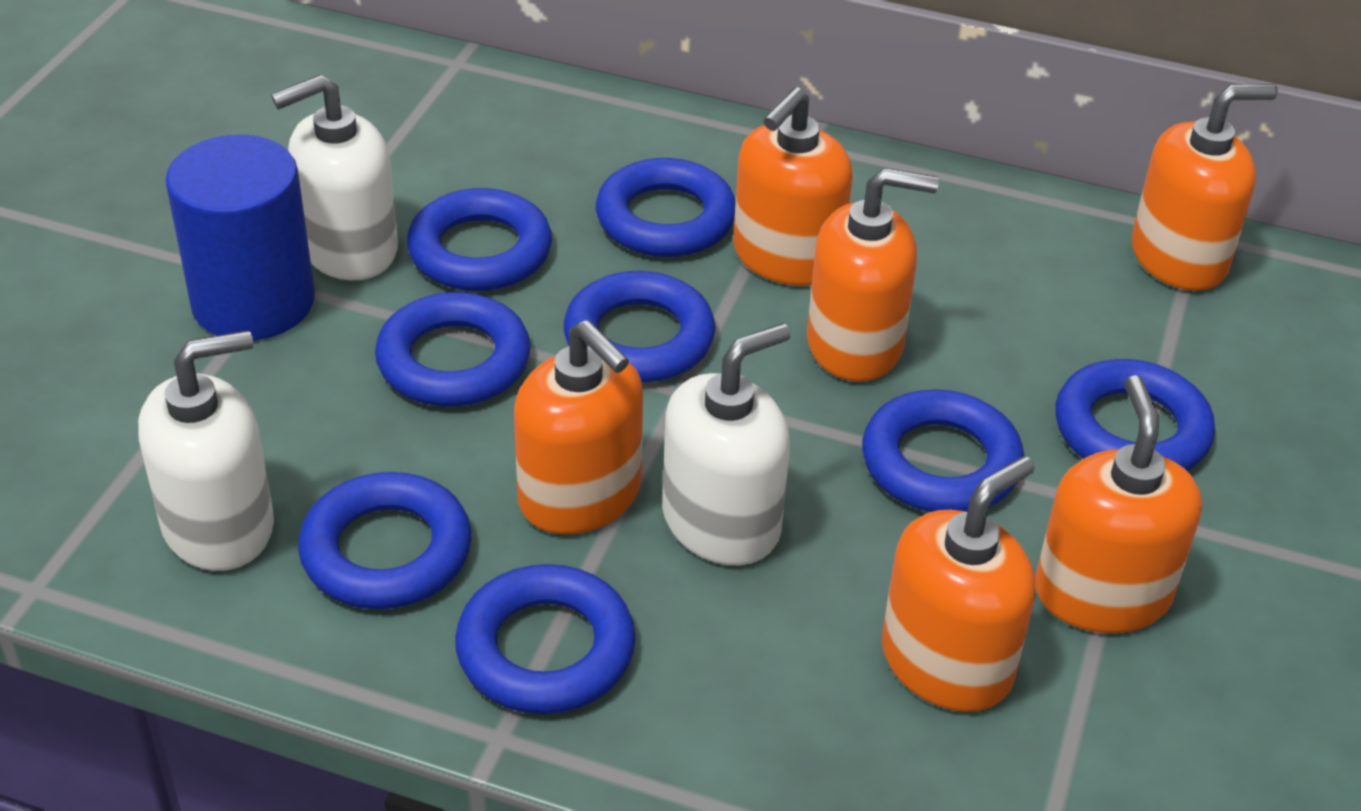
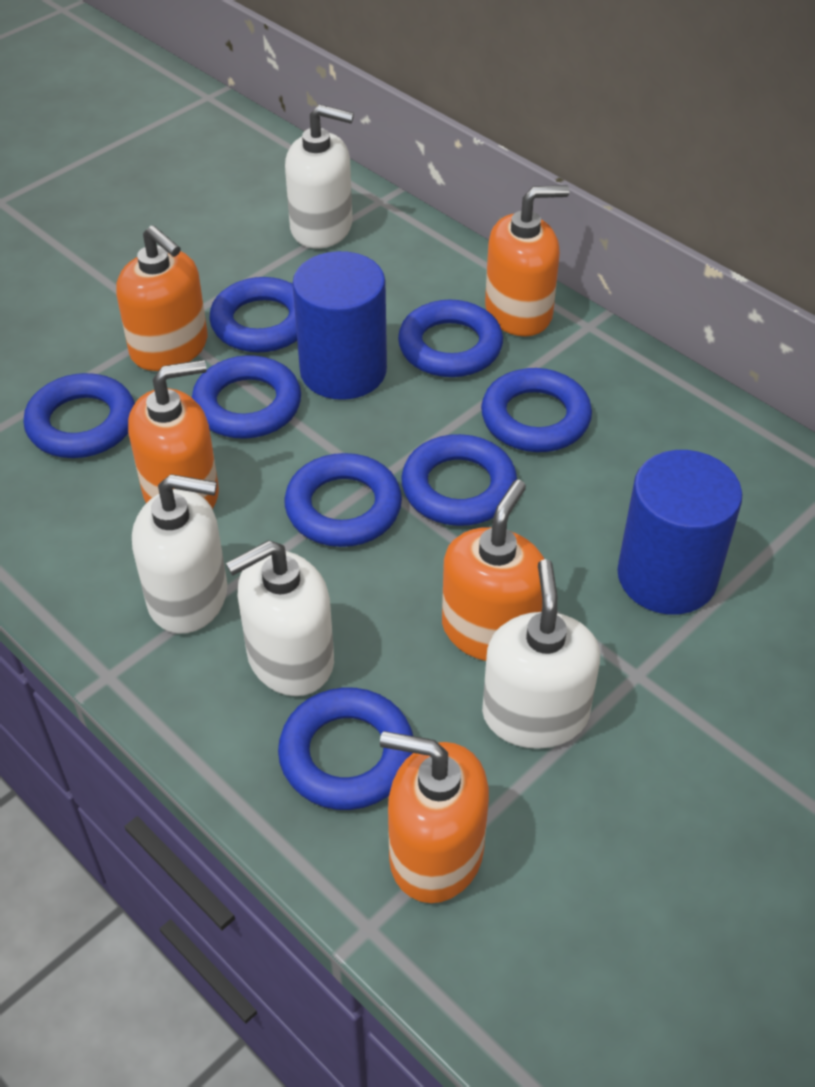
blue cylinder: 1 -> 2
orange soap dispenser: 6 -> 5
white soap dispenser: 3 -> 4

